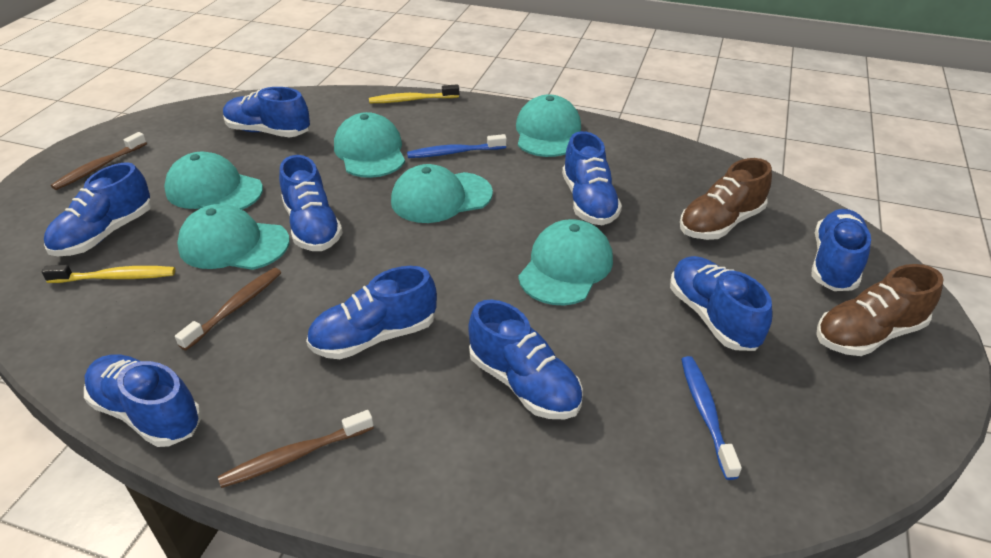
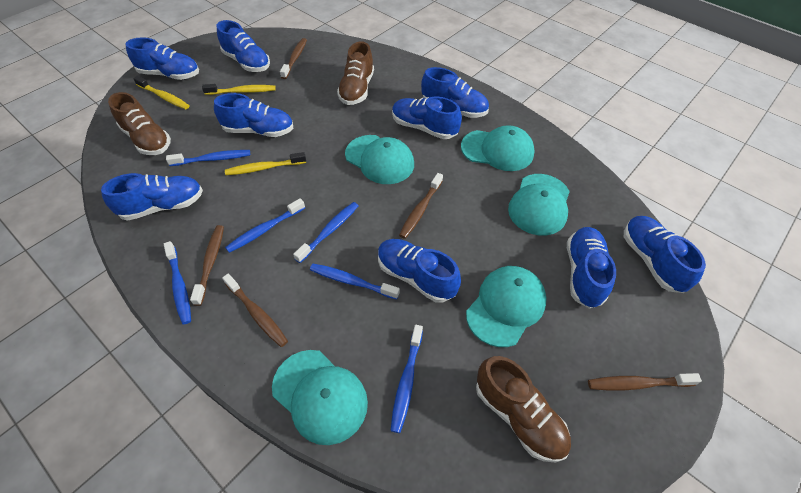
blue toothbrush: 2 -> 6
brown shoe: 2 -> 3
brown toothbrush: 3 -> 5
turquoise cap: 6 -> 5
yellow toothbrush: 2 -> 3

